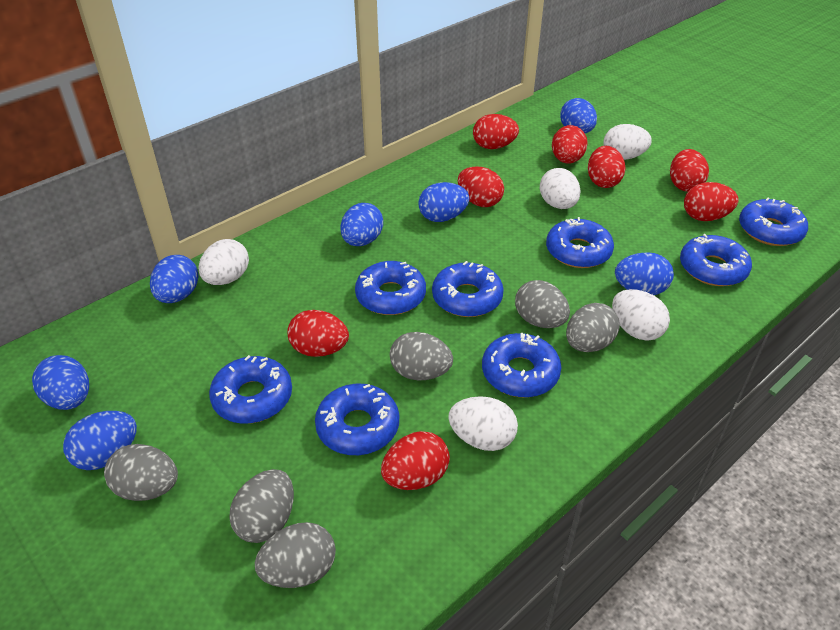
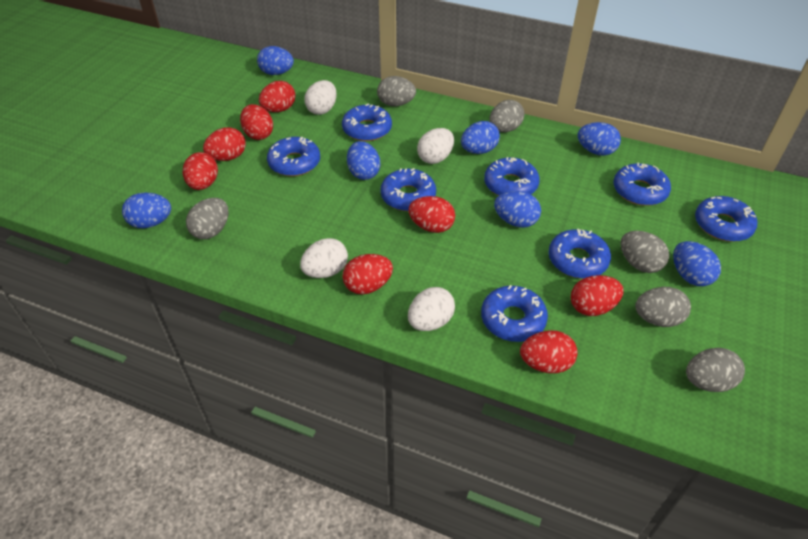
white egg: 5 -> 4

